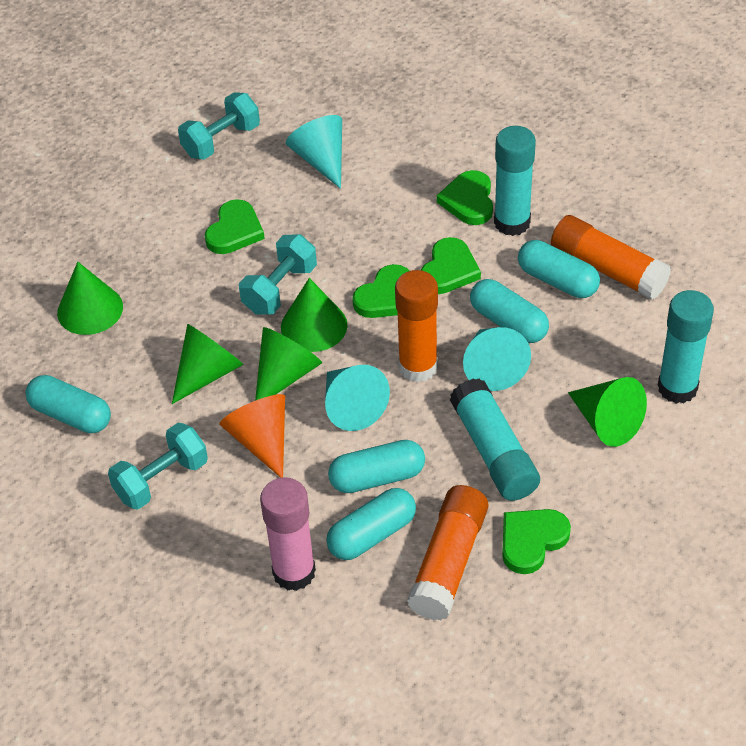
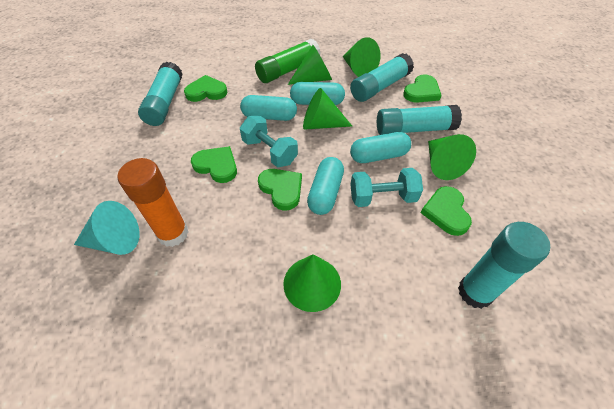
green glue stick: 0 -> 1
orange cone: 1 -> 0
orange glue stick: 3 -> 1
pink glue stick: 1 -> 0
turquoise capsule: 5 -> 4
turquoise cone: 3 -> 1
turquoise dumbbell: 3 -> 2
turquoise glue stick: 3 -> 4

